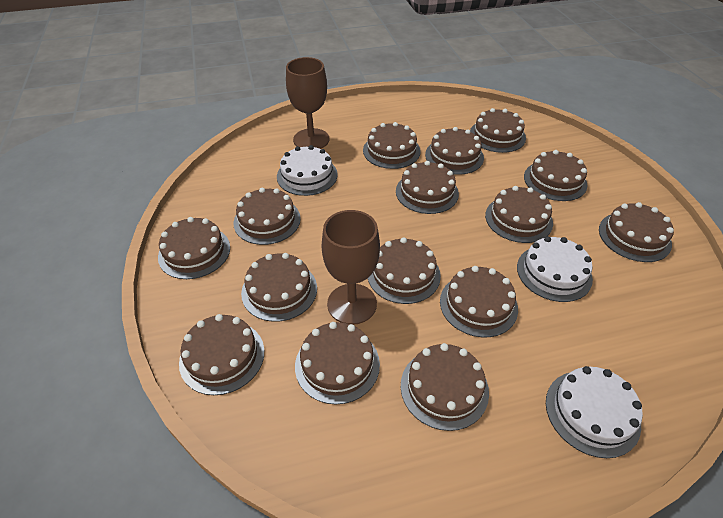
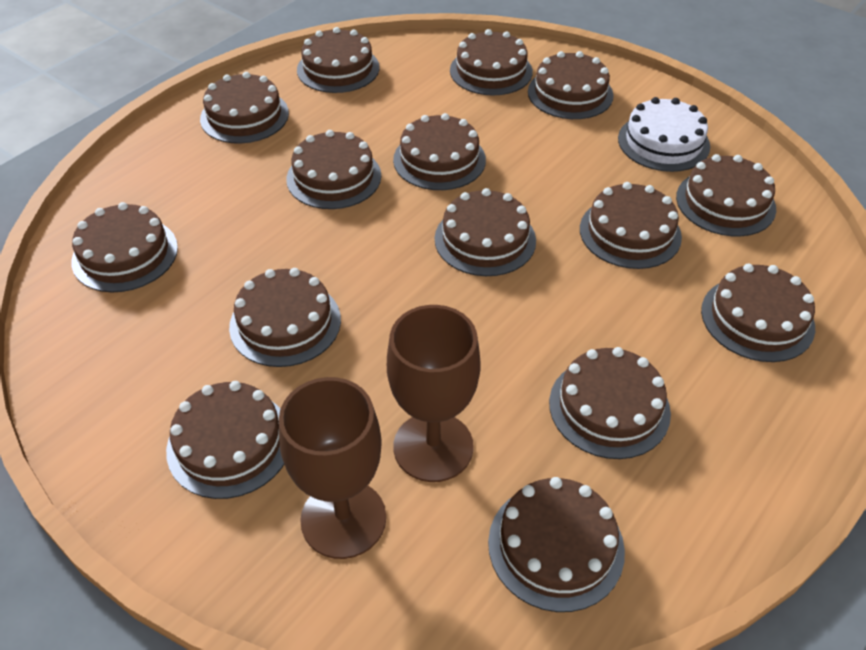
white cake: 3 -> 1

